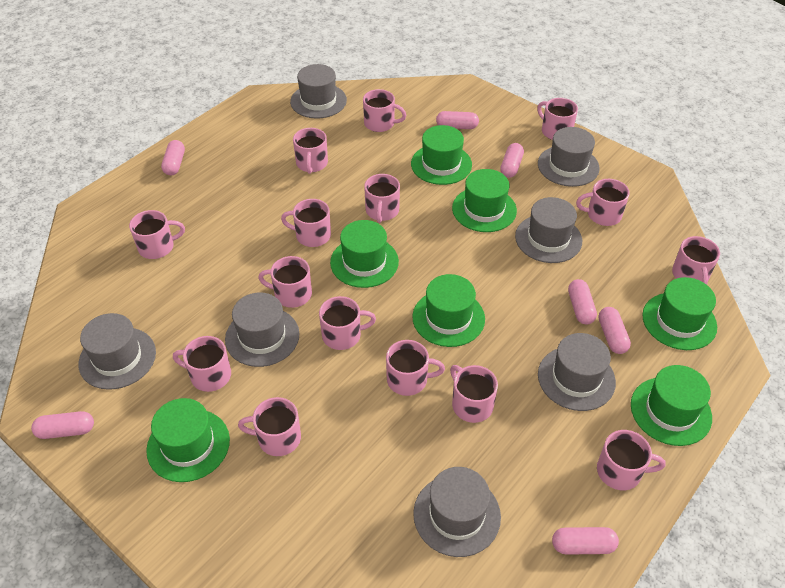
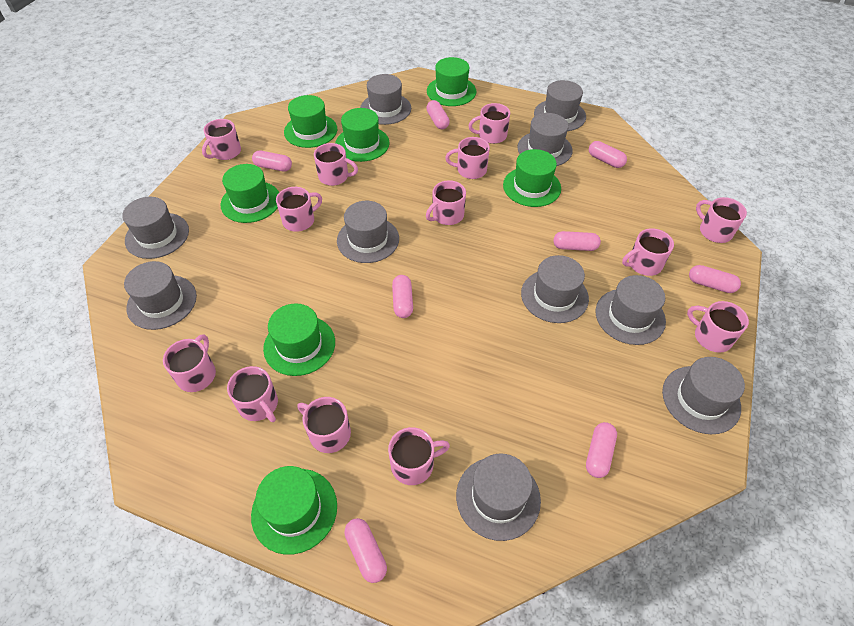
grey hat: 7 -> 10
pink capsule: 7 -> 8
pink mug: 15 -> 13

